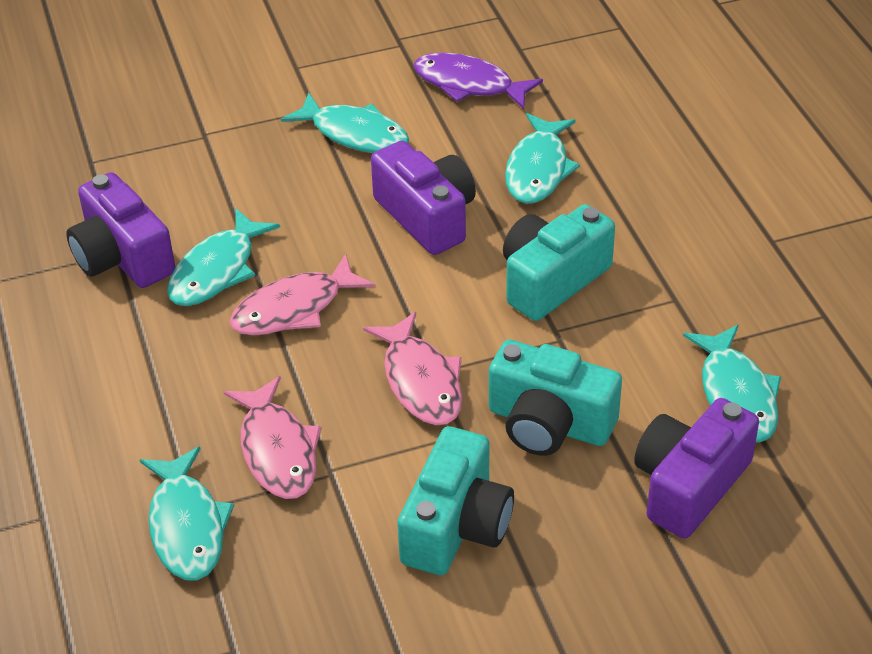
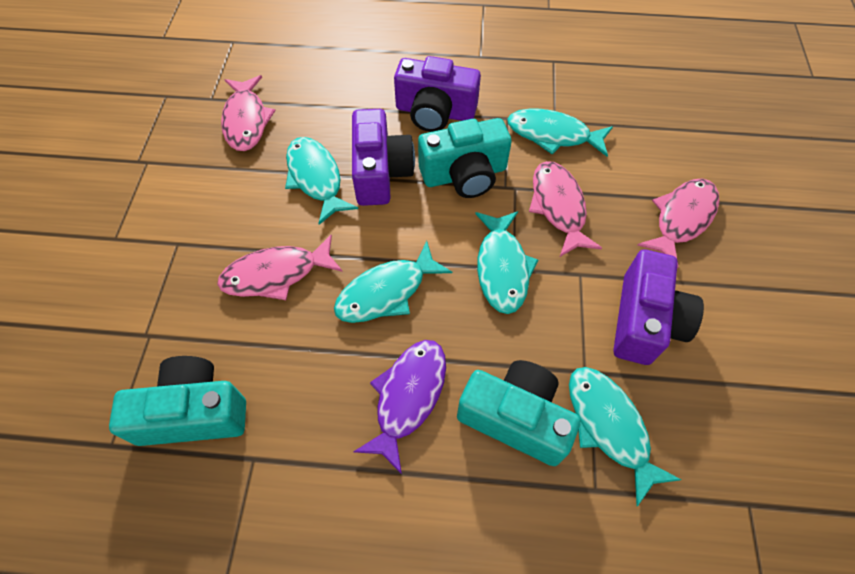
pink fish: 3 -> 4

